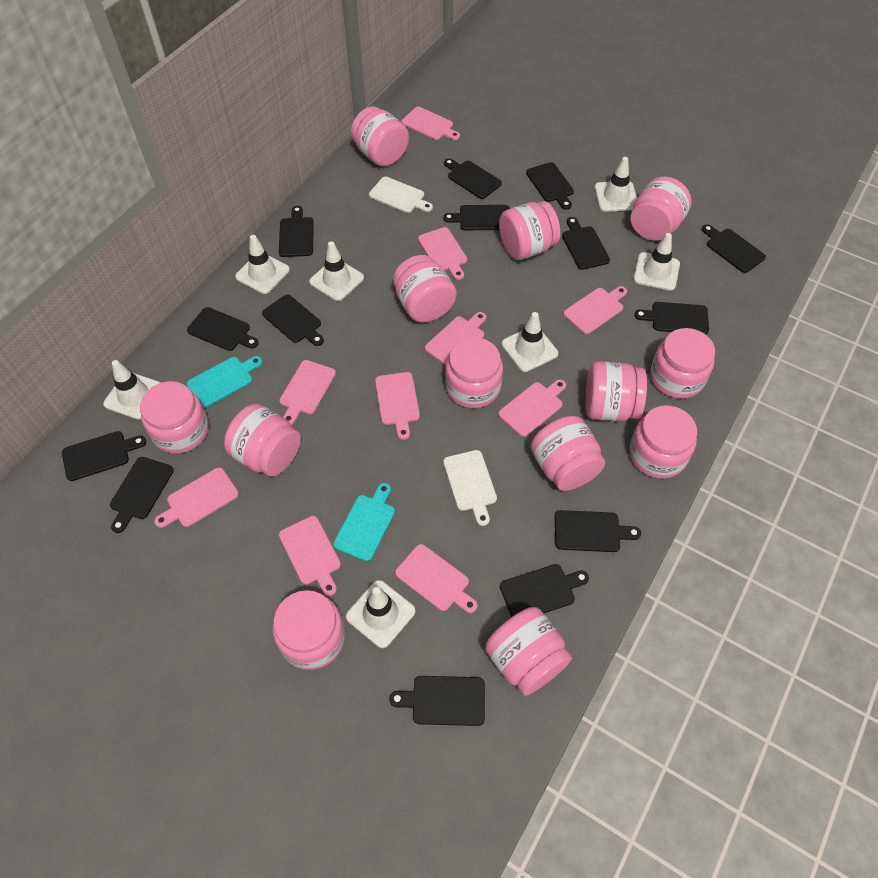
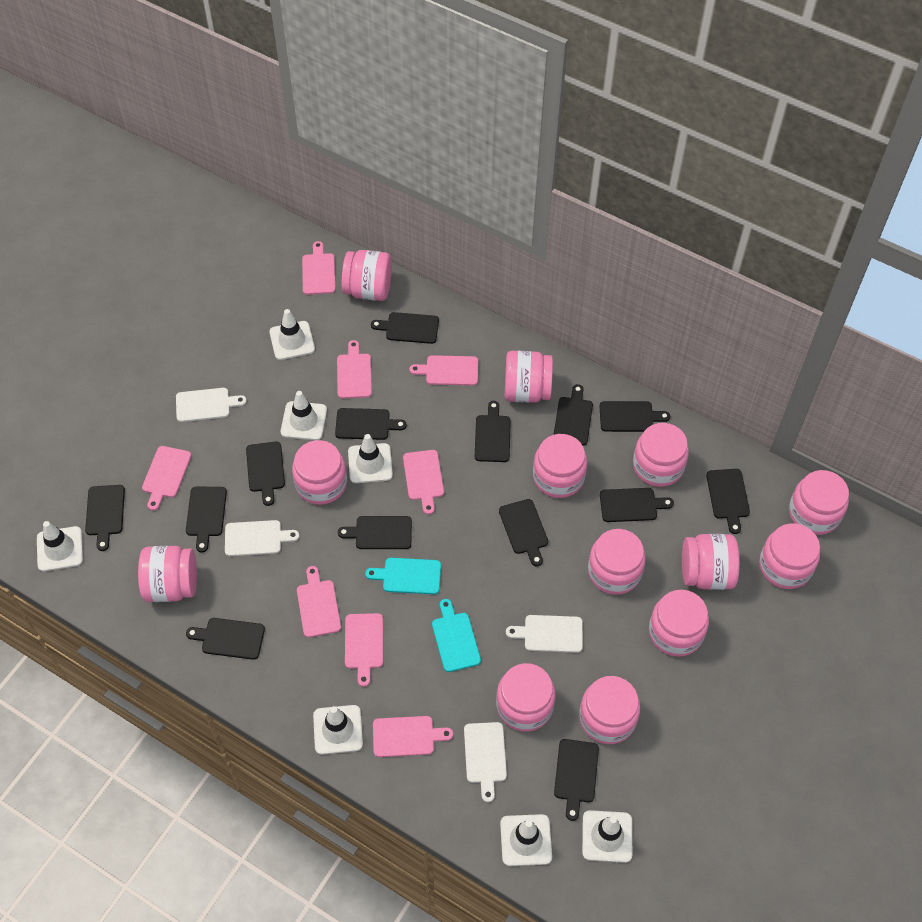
pink cutting board: 10 -> 8
white cutting board: 2 -> 4

